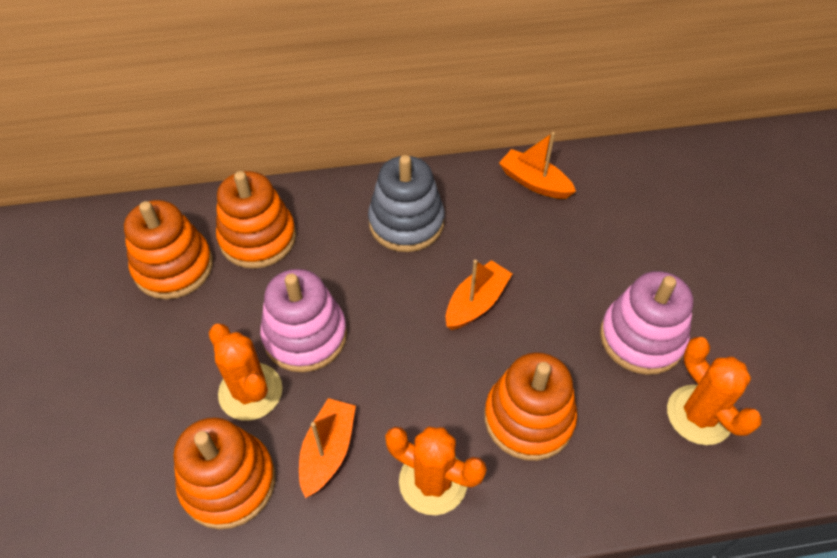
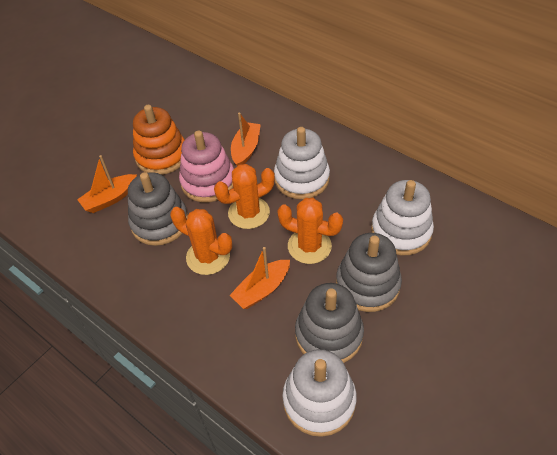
grey stacking toy: 1 -> 3
orange stacking toy: 4 -> 1
pink stacking toy: 2 -> 1
white stacking toy: 0 -> 3

